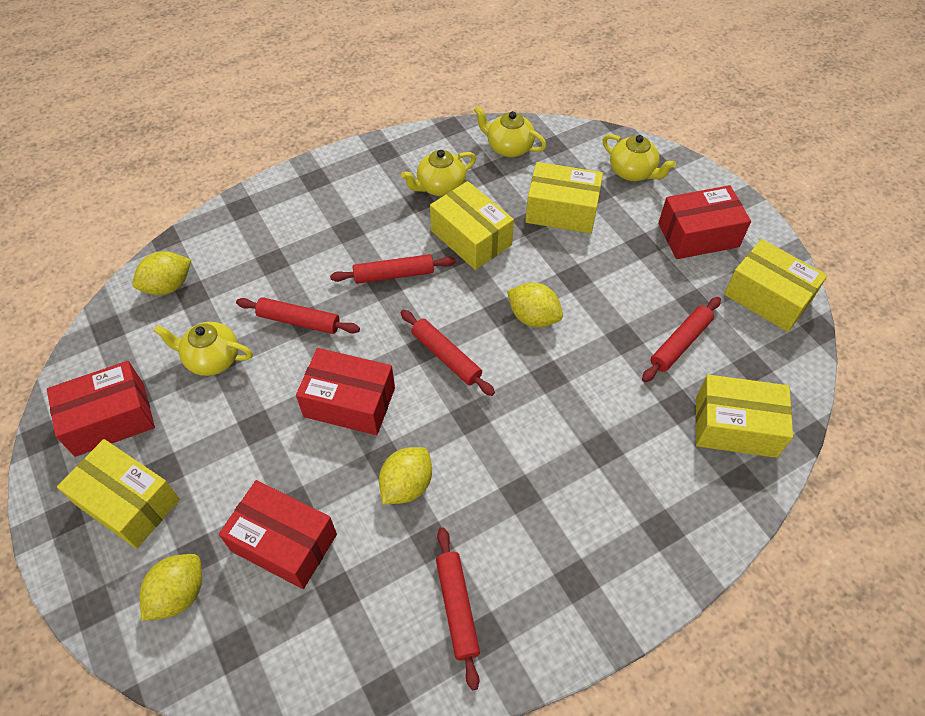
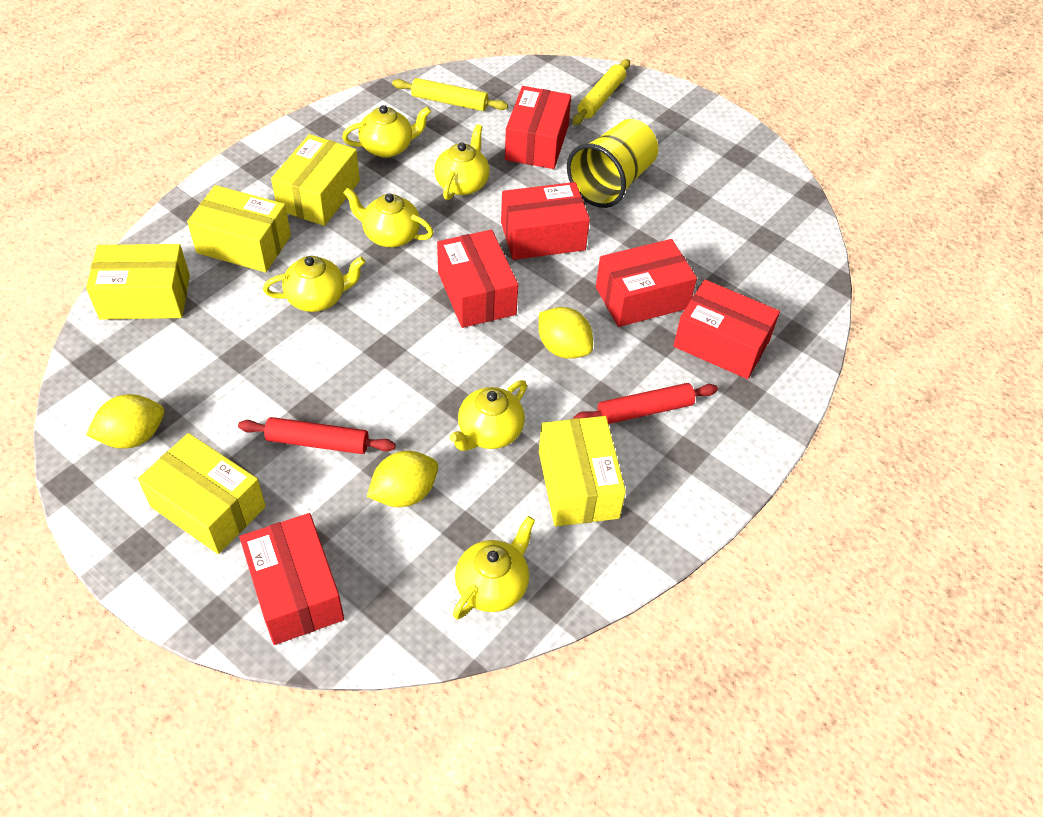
red box: 4 -> 6
red rolling pin: 5 -> 2
yellow cup: 0 -> 1
yellow lemon: 4 -> 3
yellow rolling pin: 0 -> 2
yellow teapot: 4 -> 6

